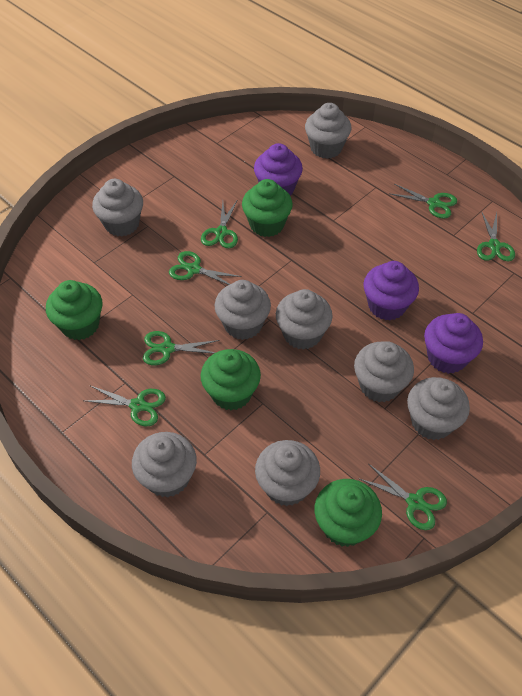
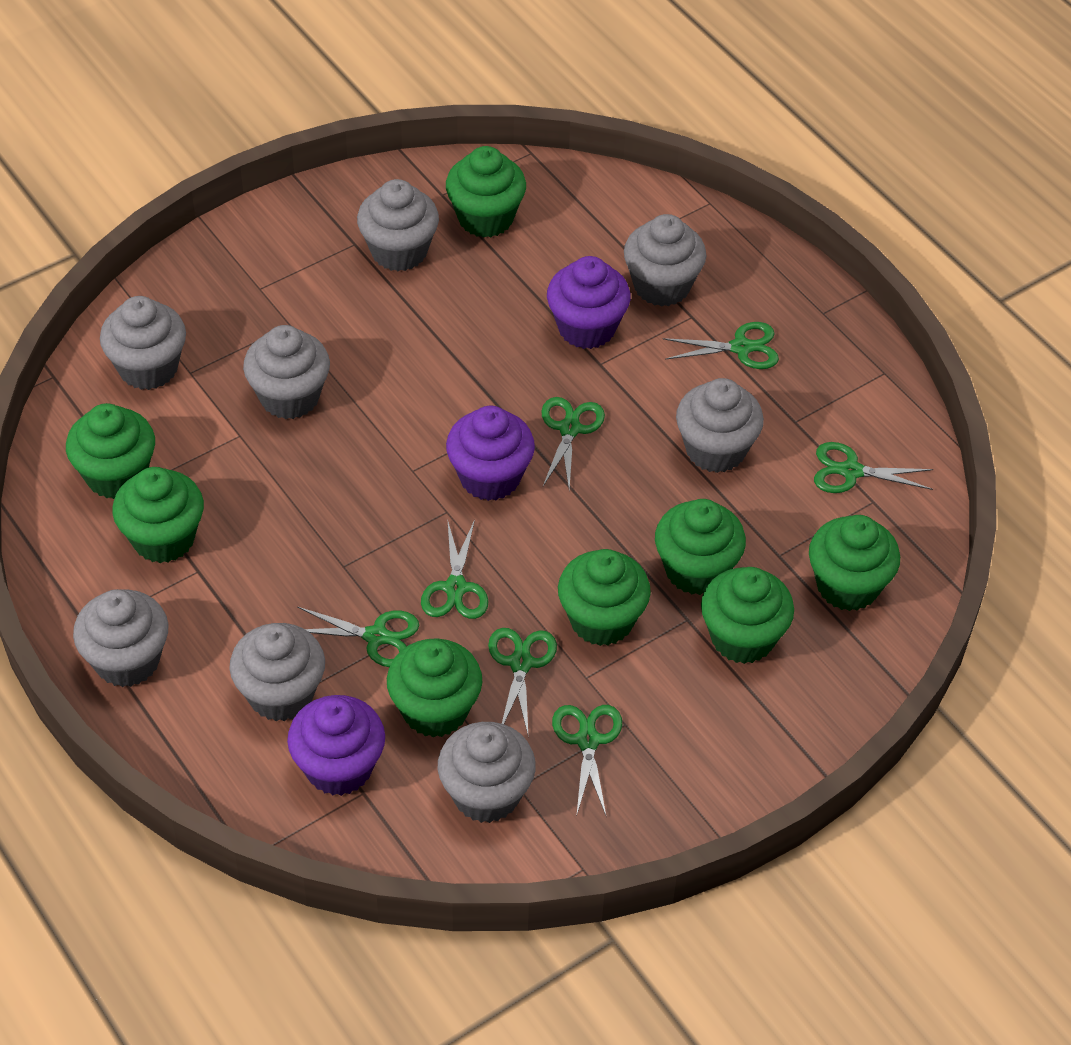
green cupcake: 4 -> 8

